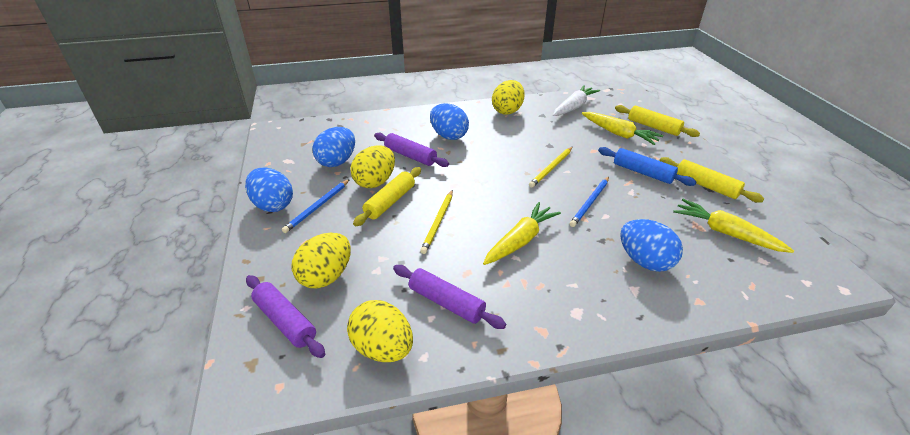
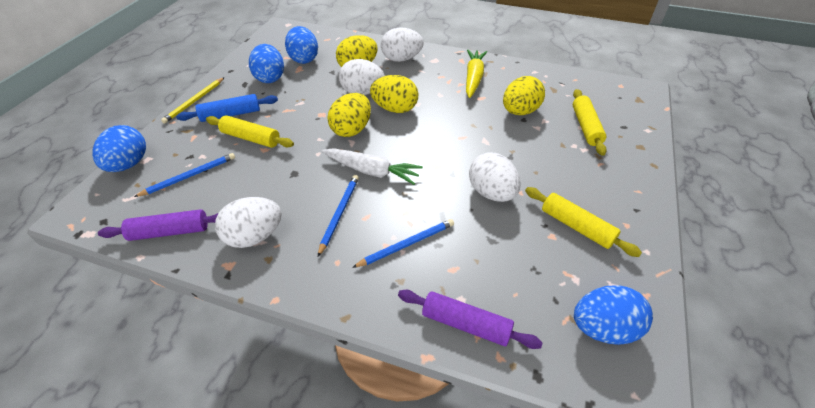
blue pencil: 2 -> 3
purple rolling pin: 3 -> 2
white egg: 0 -> 4
yellow carrot: 3 -> 1
yellow pencil: 2 -> 1

